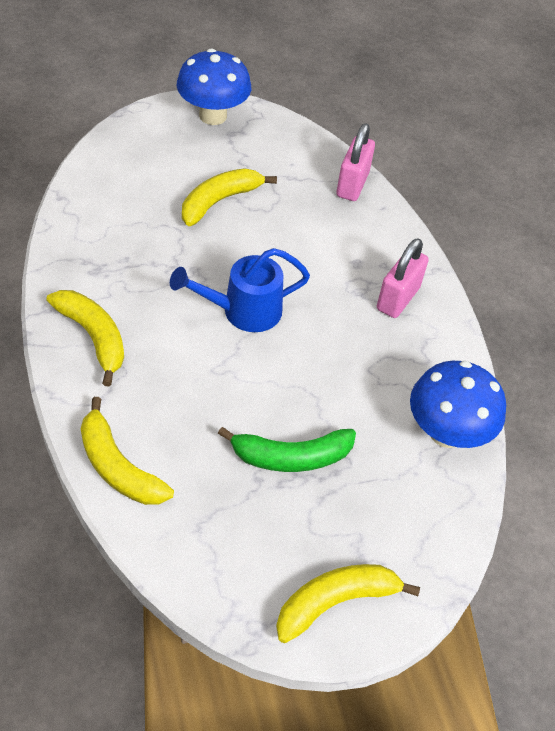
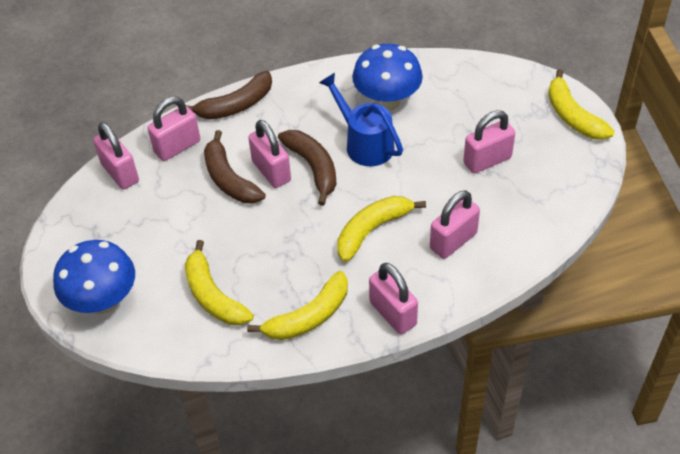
brown banana: 0 -> 3
green banana: 1 -> 0
pink padlock: 2 -> 6

